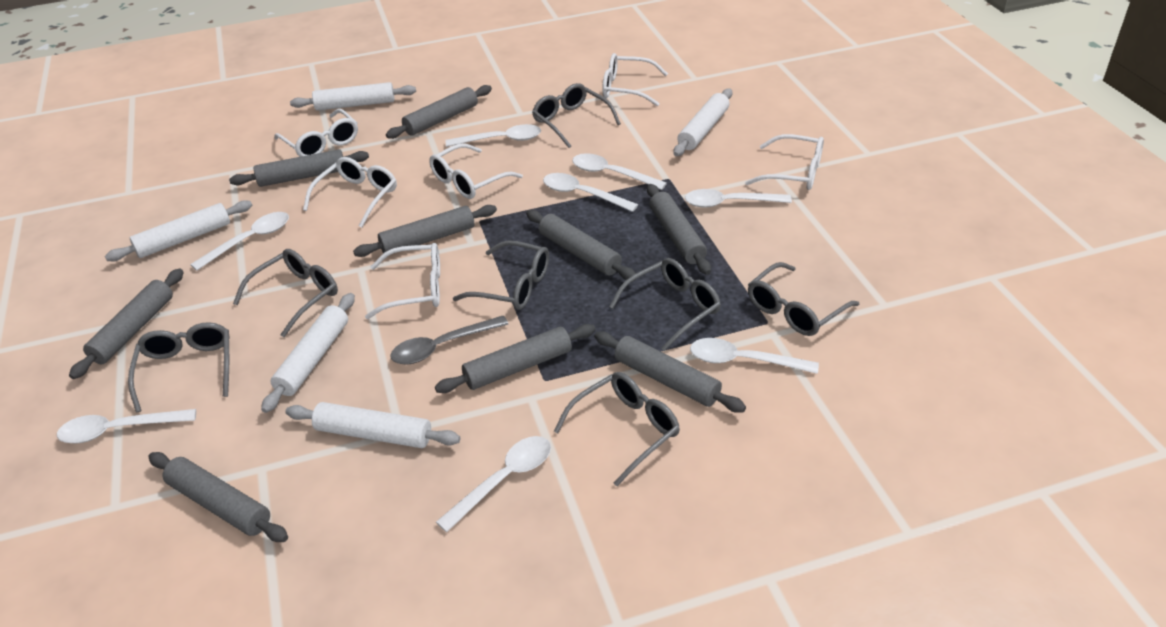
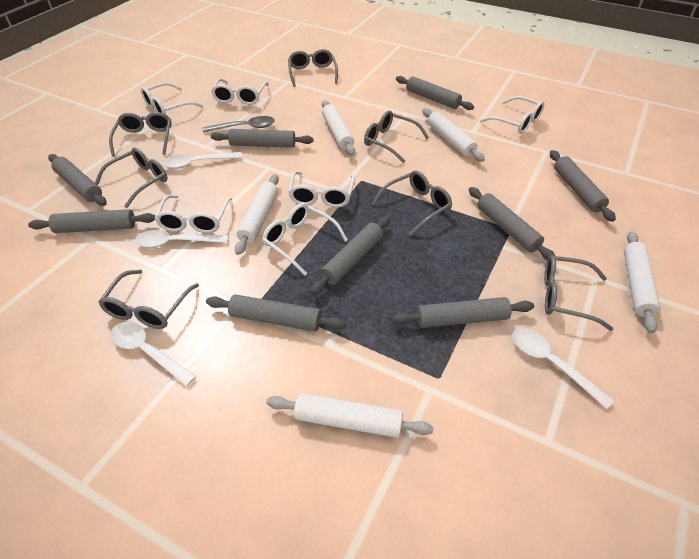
white spoon: 8 -> 4

